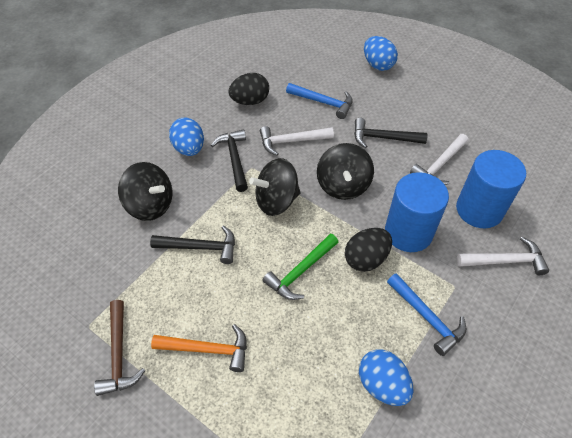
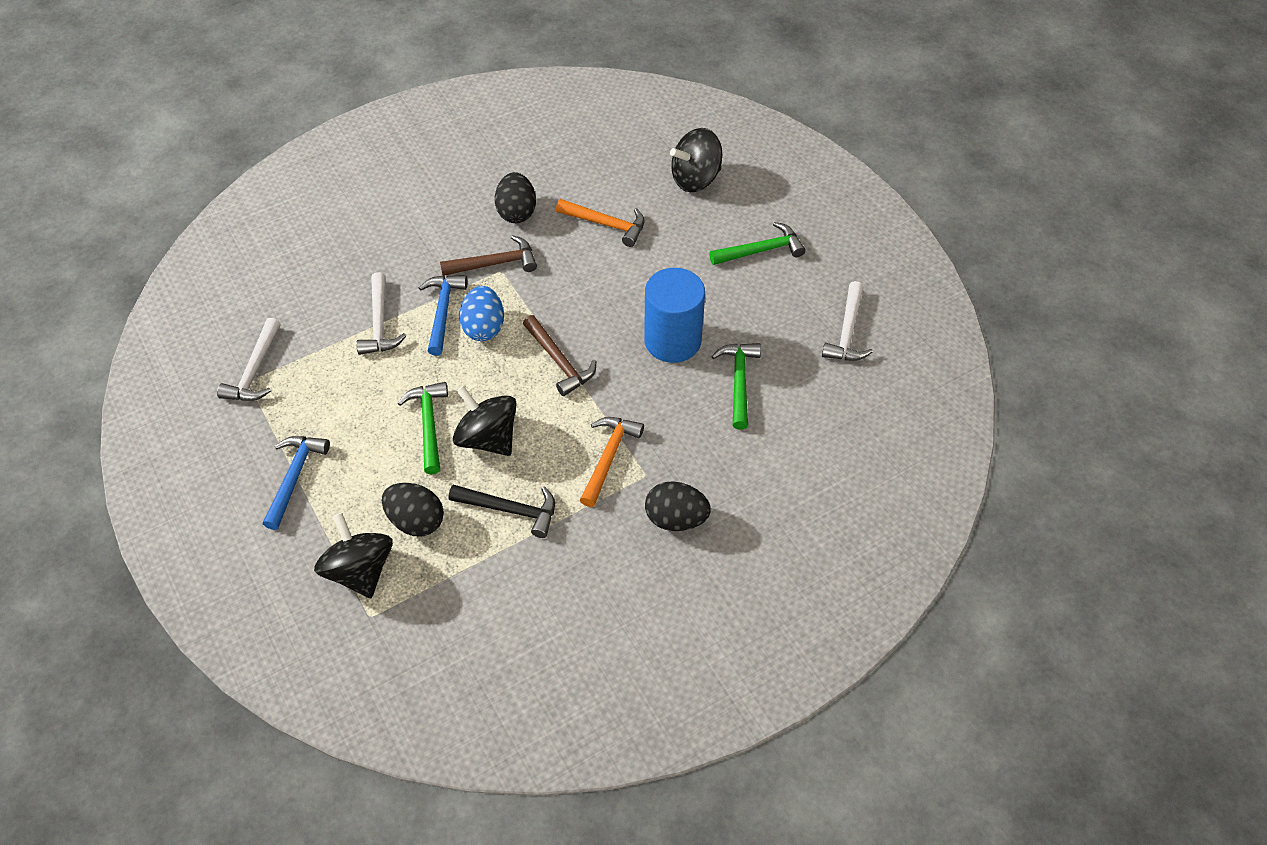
black egg: 2 -> 3
black hammer: 3 -> 1
blue cylinder: 2 -> 1
blue egg: 3 -> 1
brown hammer: 1 -> 2
green hammer: 1 -> 3
orange hammer: 1 -> 2

